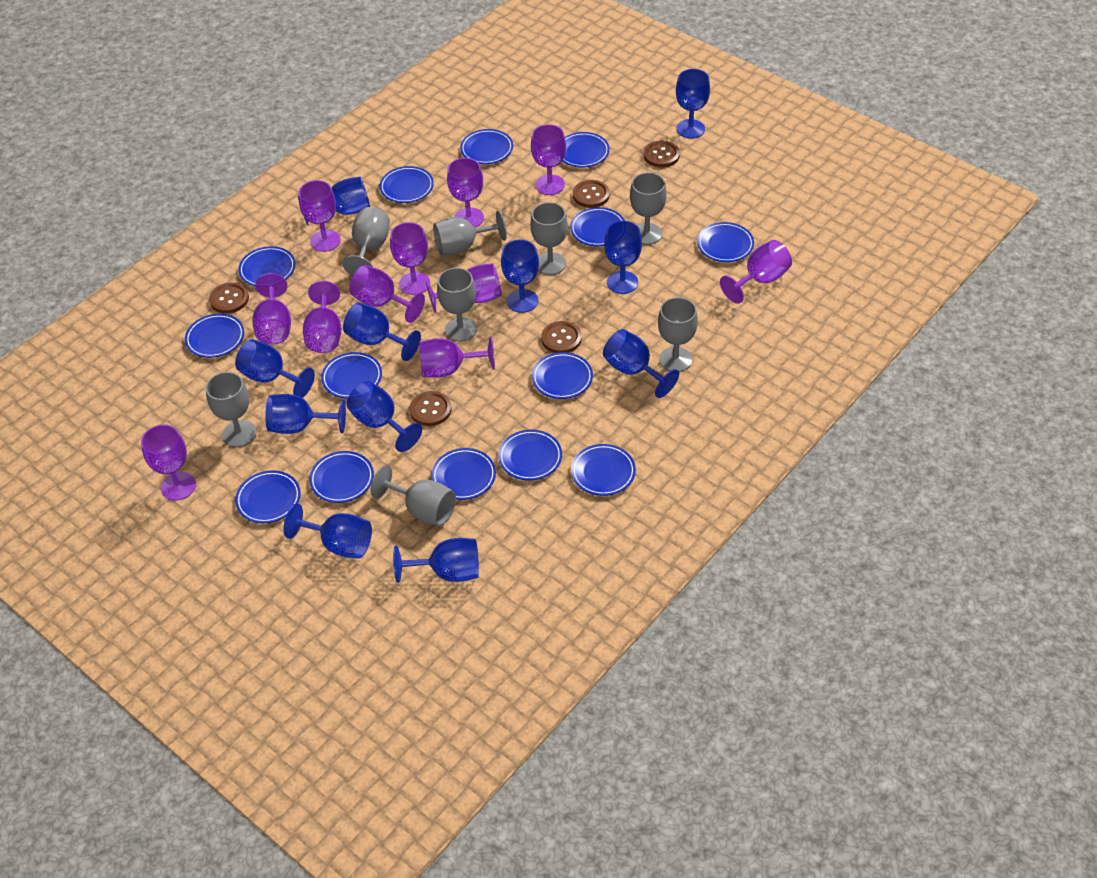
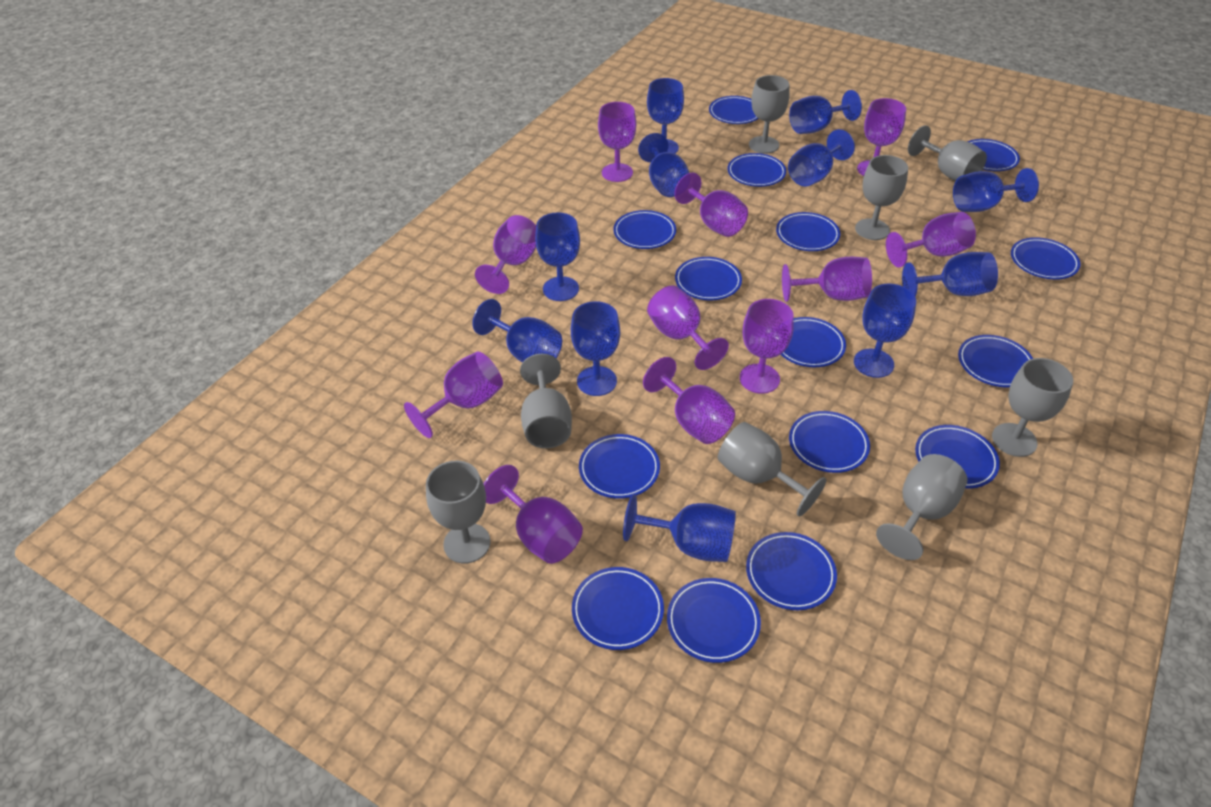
blue plate: 14 -> 15
brown button: 5 -> 0

